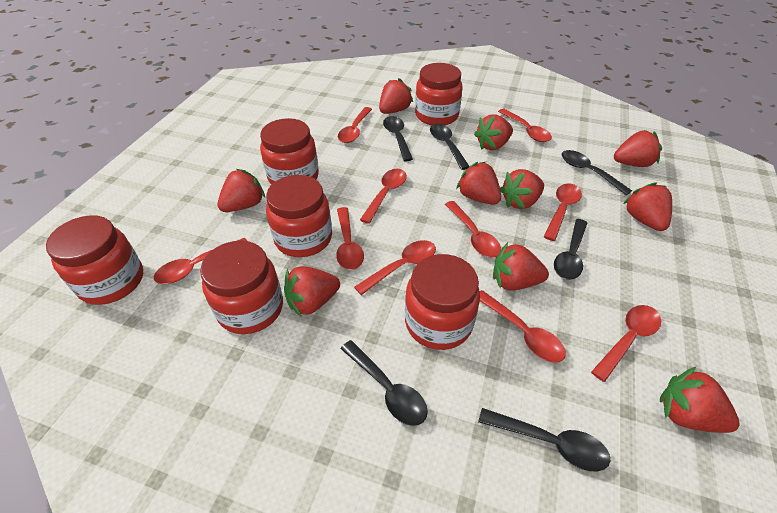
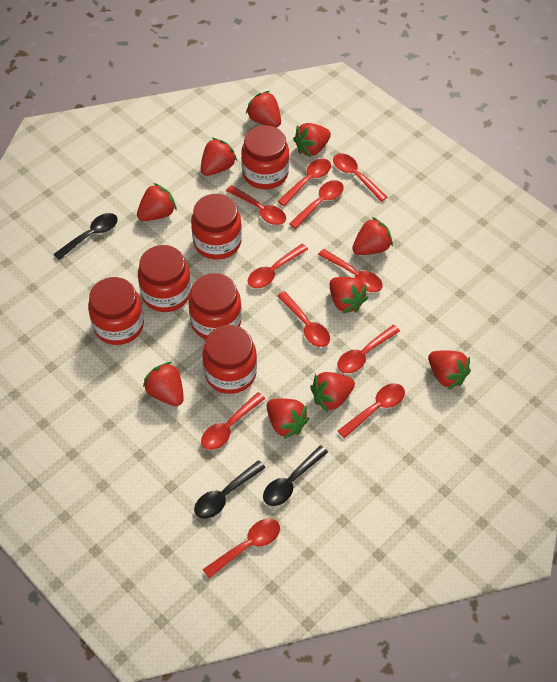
black spoon: 6 -> 3
red spoon: 10 -> 11

